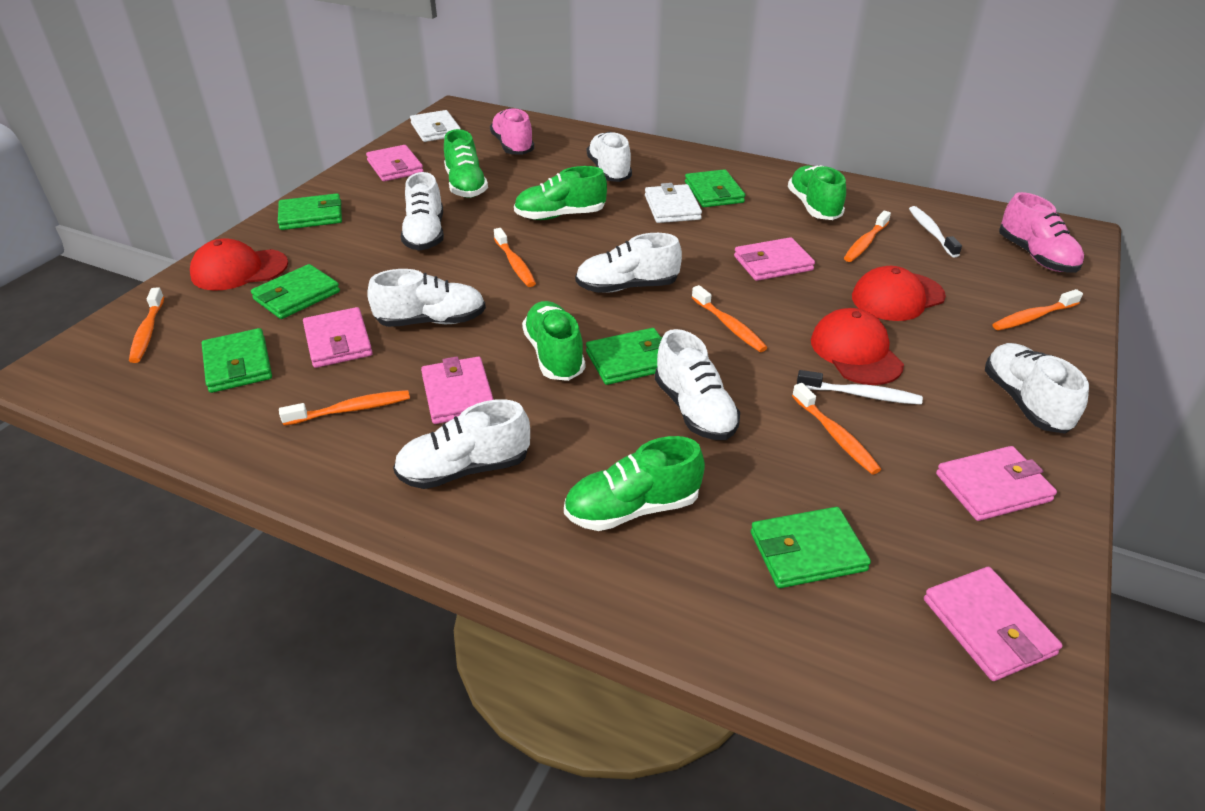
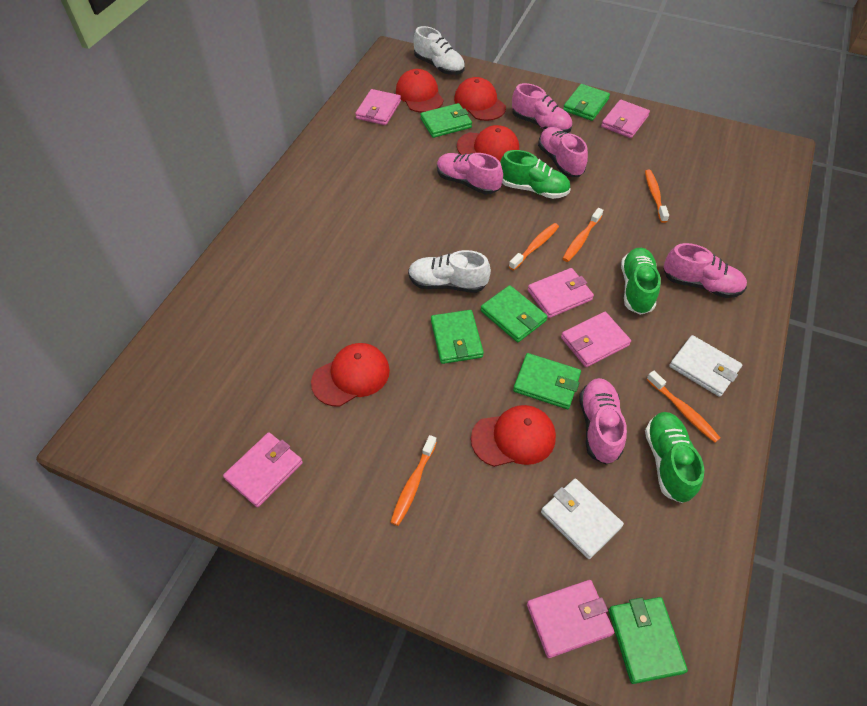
green shoe: 5 -> 3
orange toothbrush: 7 -> 5
pink shoe: 2 -> 5
red cap: 3 -> 5
white shoe: 7 -> 2
white toothbrush: 2 -> 0

